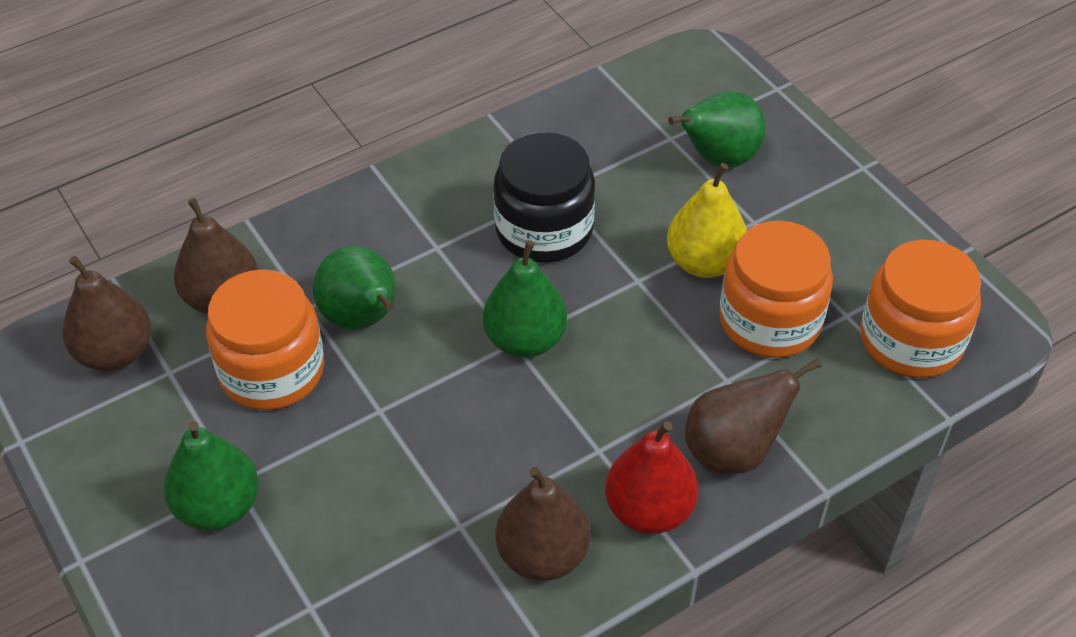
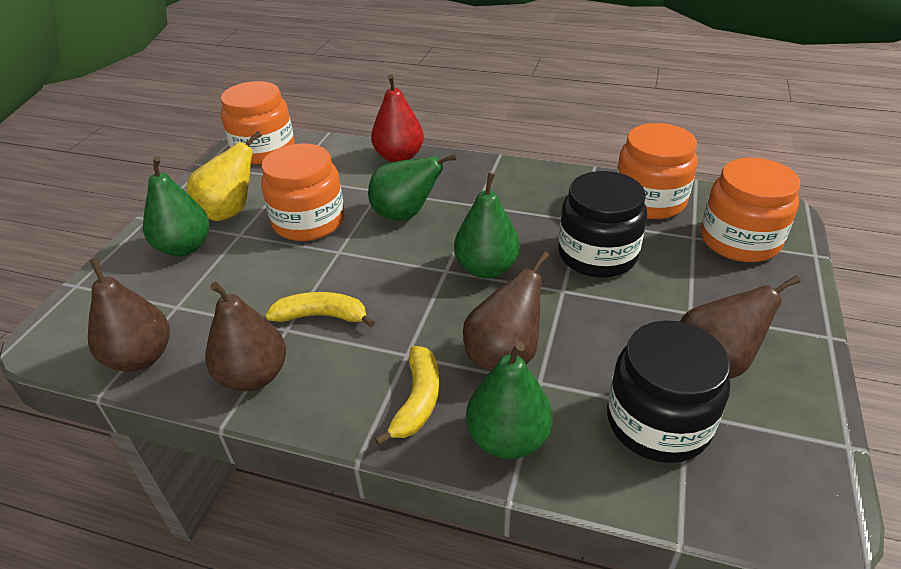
black jar: 1 -> 2
orange jar: 3 -> 4
yellow banana: 0 -> 2

